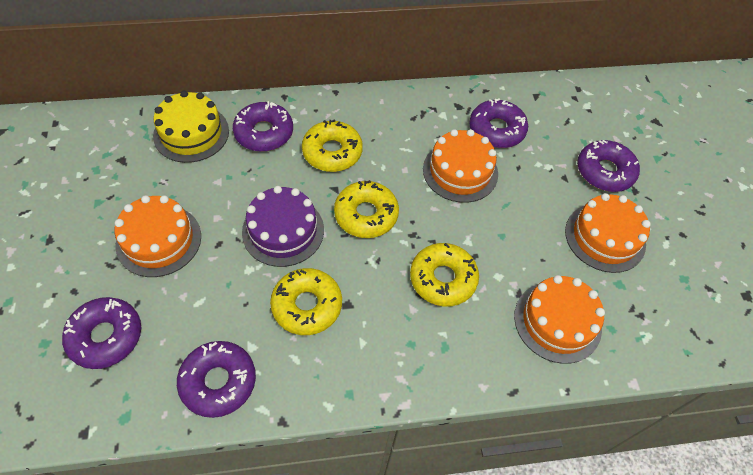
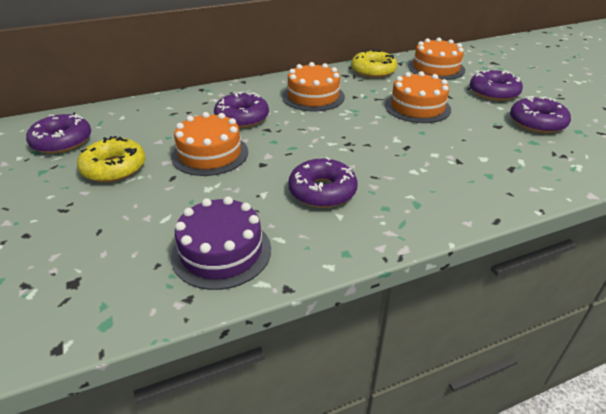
yellow cake: 1 -> 0
yellow donut: 4 -> 2

